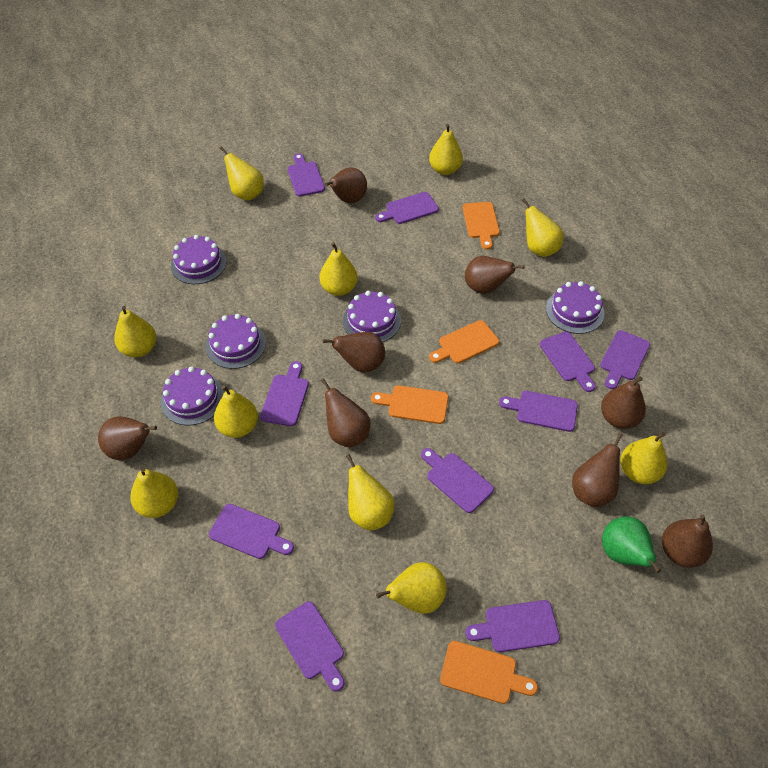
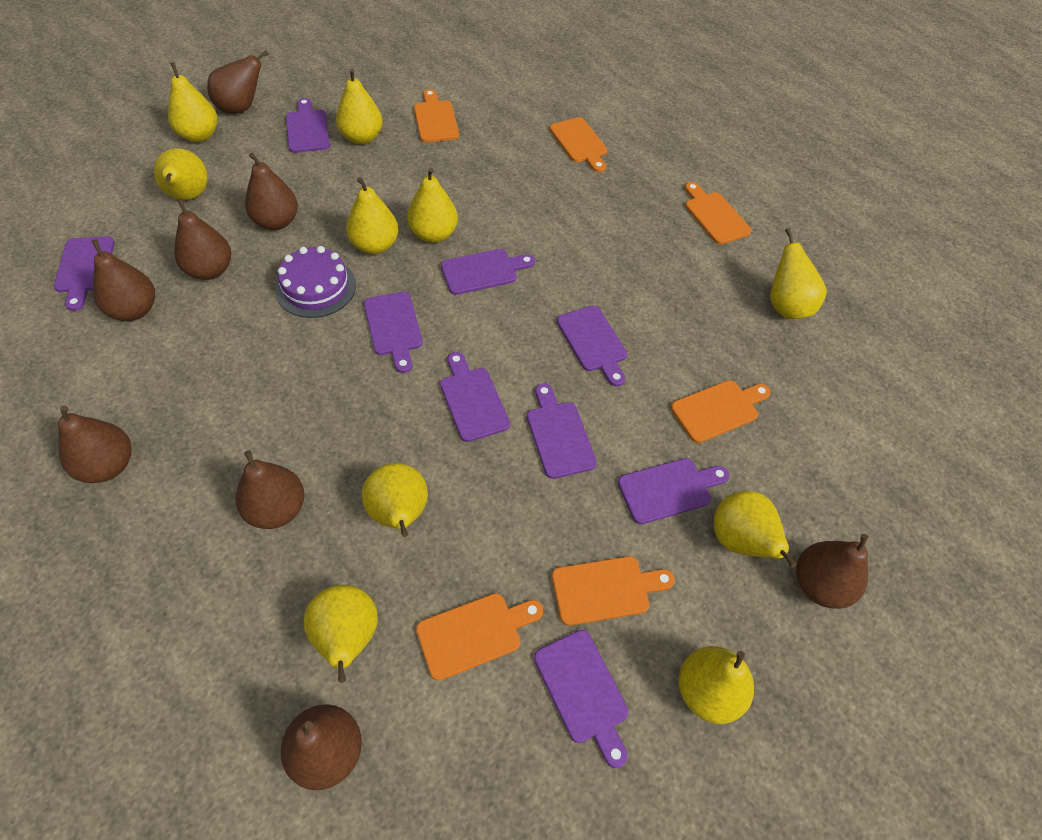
green pear: 1 -> 0
orange cutting board: 4 -> 6
purple cake: 5 -> 1
purple cutting board: 10 -> 9

